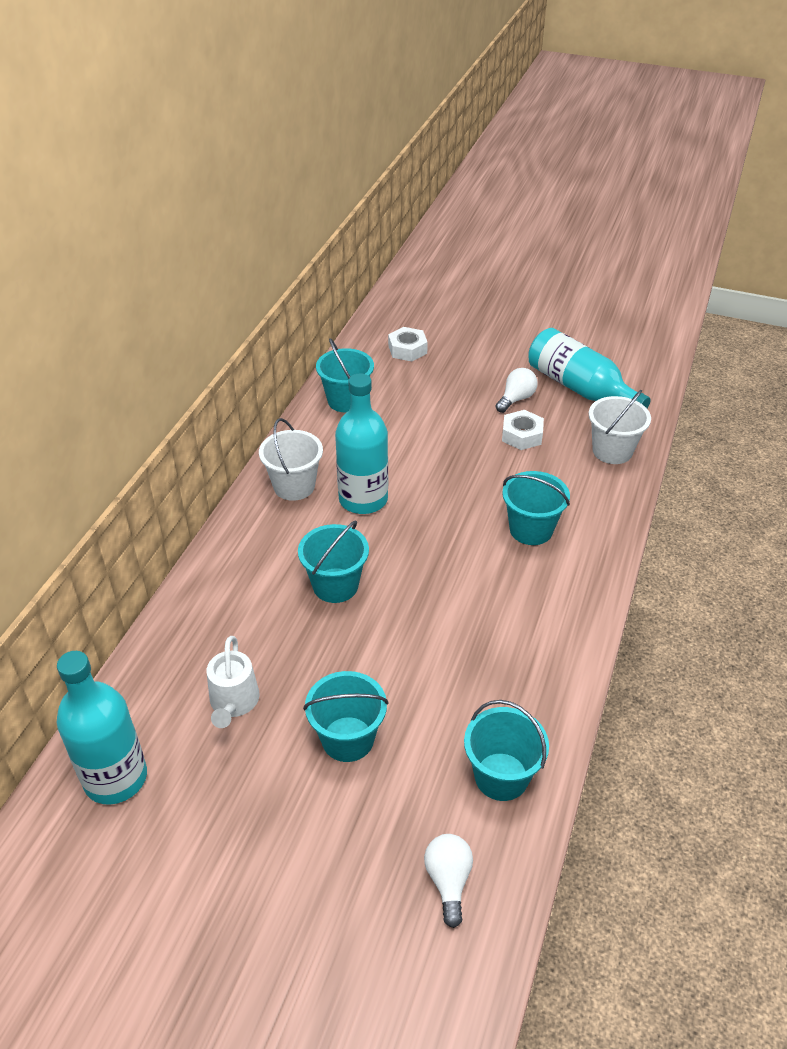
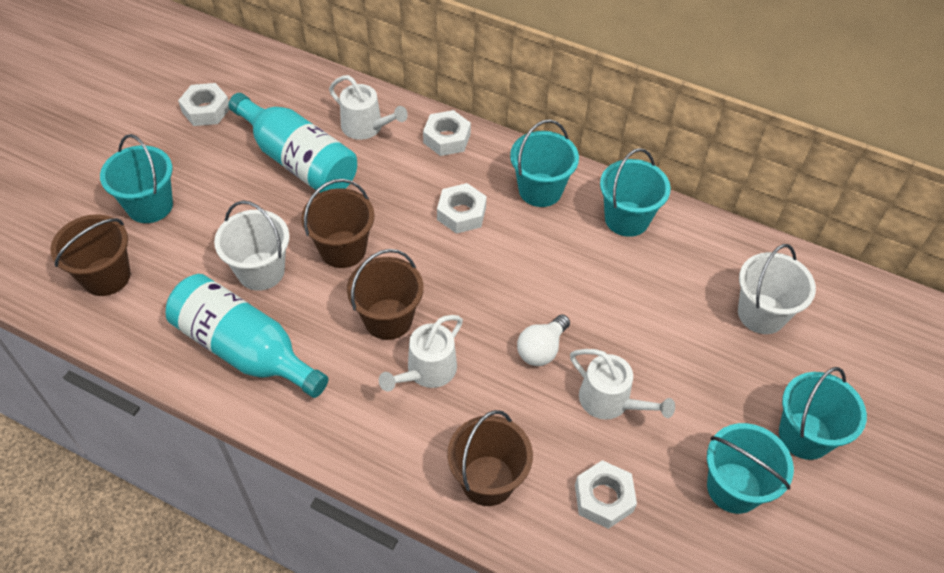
brown bucket: 0 -> 4
turquoise bottle: 3 -> 2
white light bulb: 2 -> 1
white nut: 2 -> 4
white watering can: 1 -> 3

